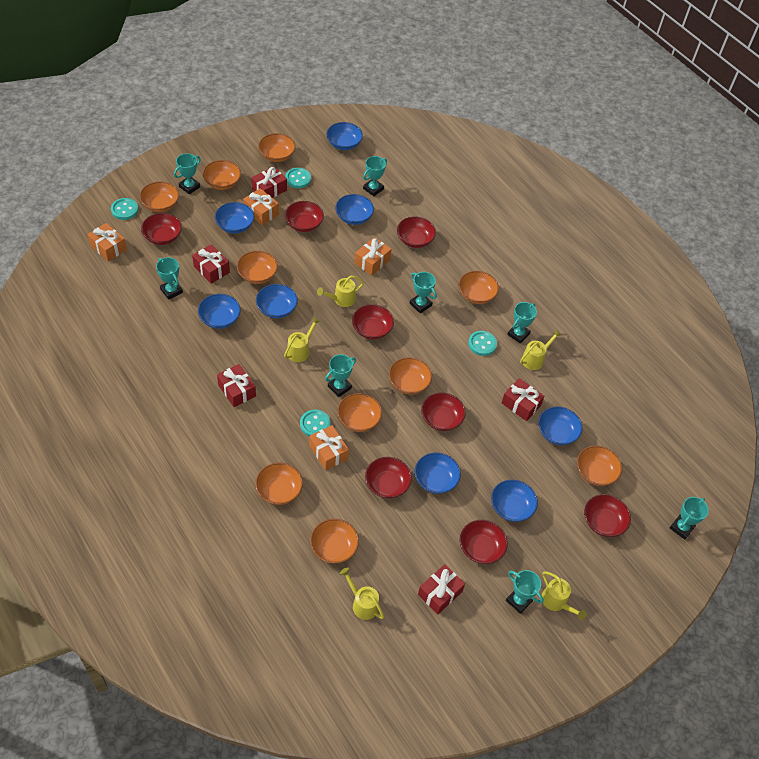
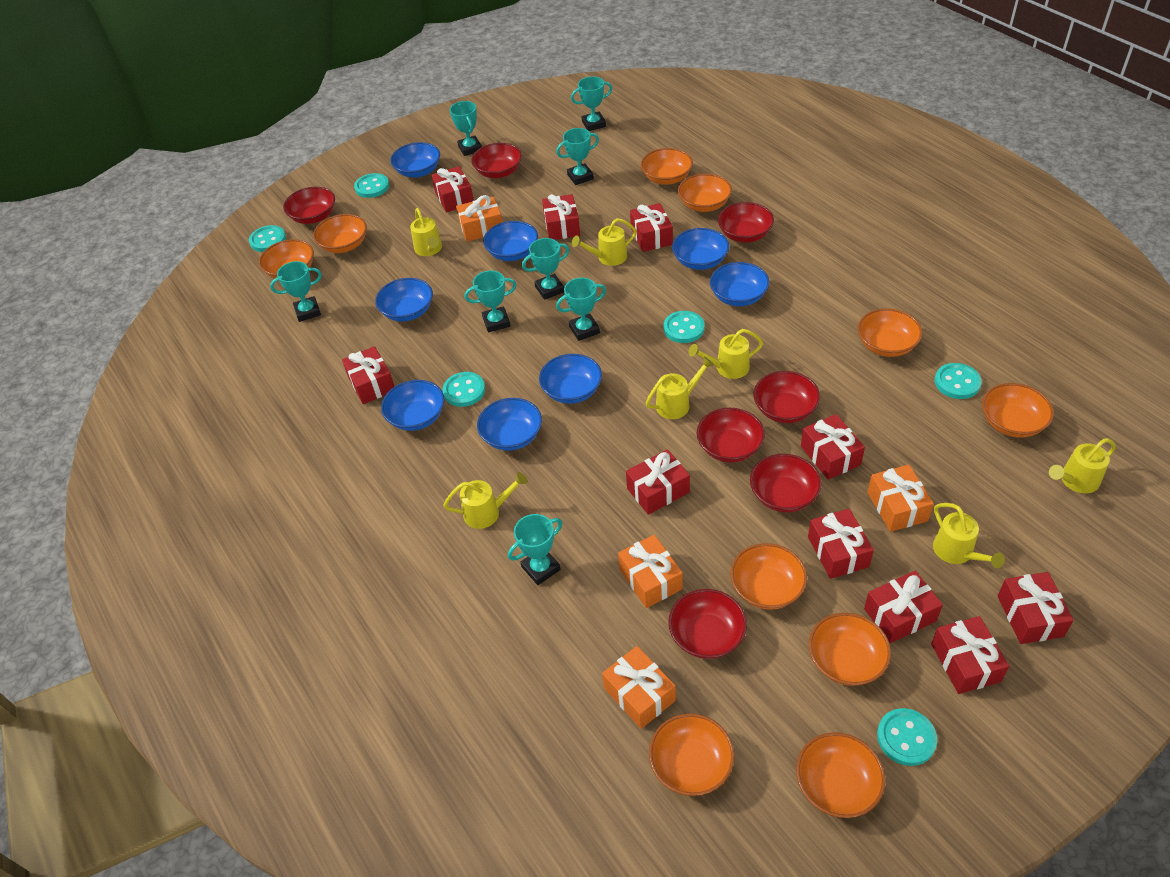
red bowl: 8 -> 7
red gift: 5 -> 10
turquoise button: 4 -> 6
yellow watering can: 5 -> 7

